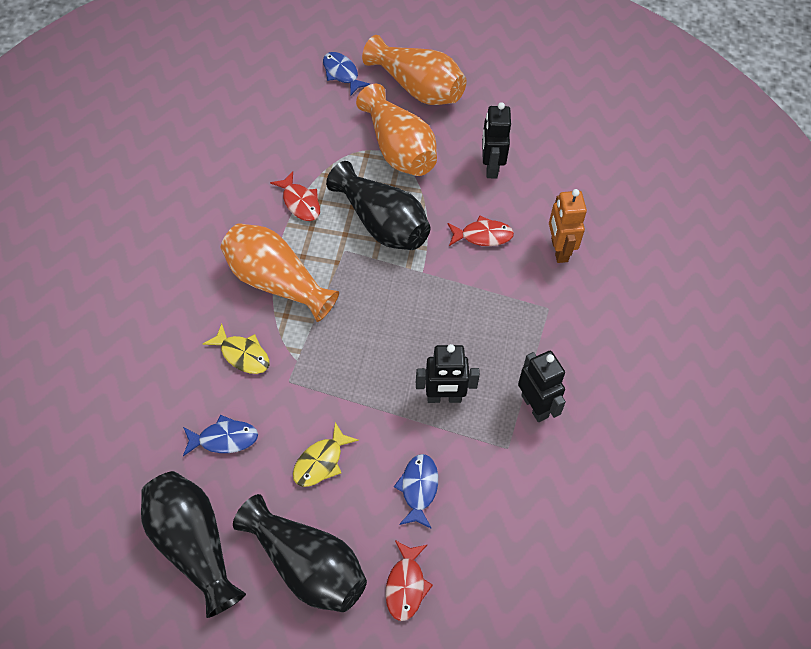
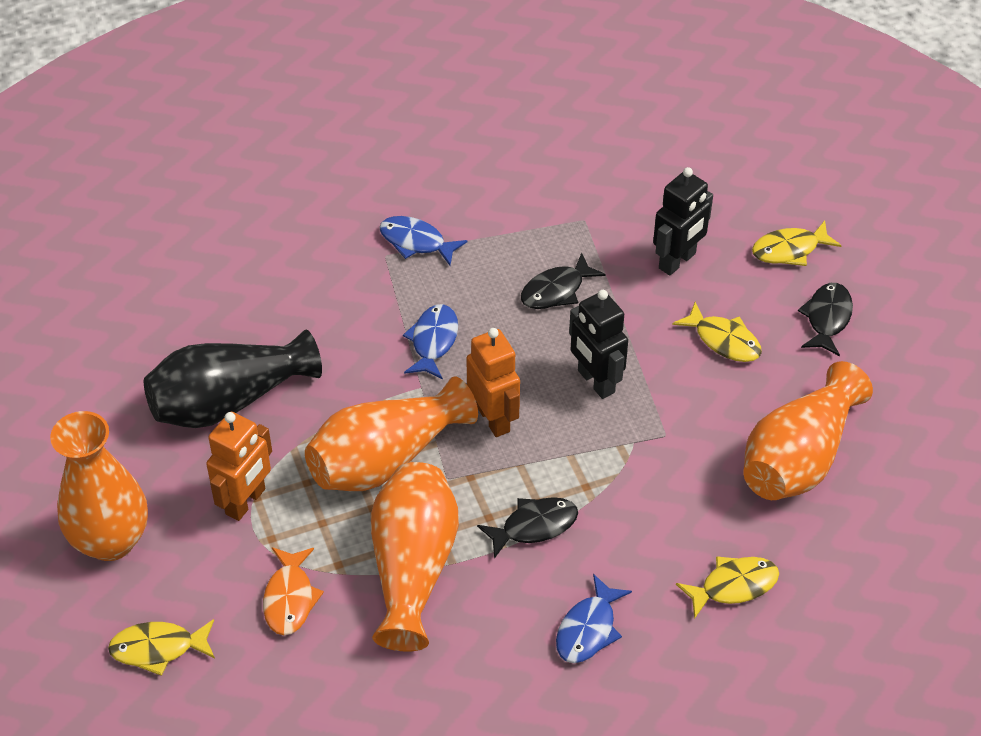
black fish: 0 -> 3
black robot: 3 -> 2
black vase: 3 -> 1
orange fish: 0 -> 1
orange robot: 1 -> 2
orange vase: 3 -> 4
red fish: 3 -> 0
yellow fish: 2 -> 4

